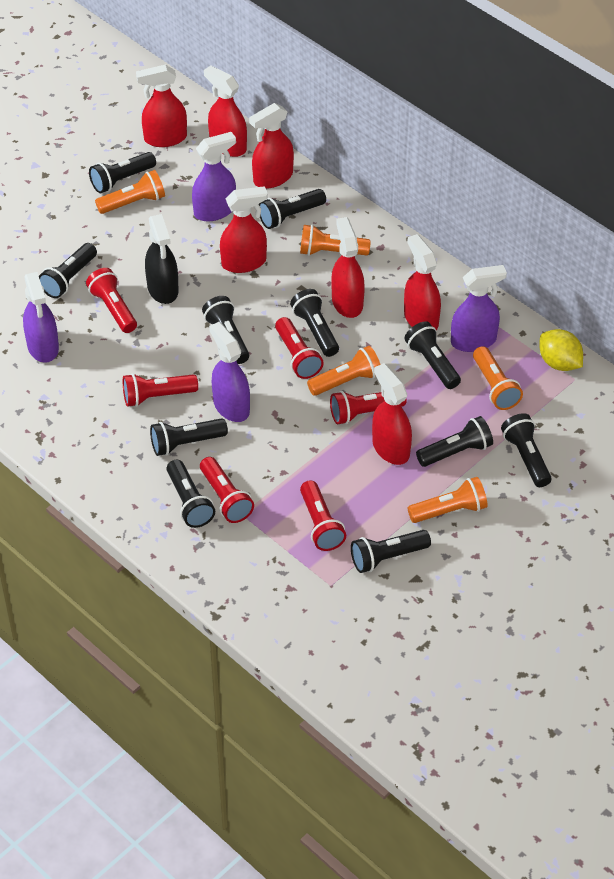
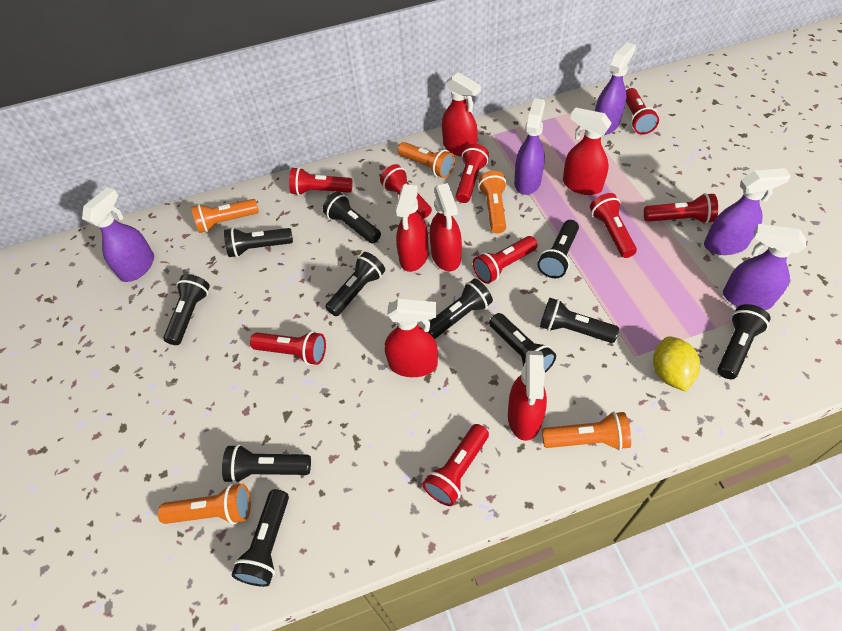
black spray bottle: 1 -> 0
purple spray bottle: 4 -> 5
red flashlight: 6 -> 9
red spray bottle: 7 -> 6

